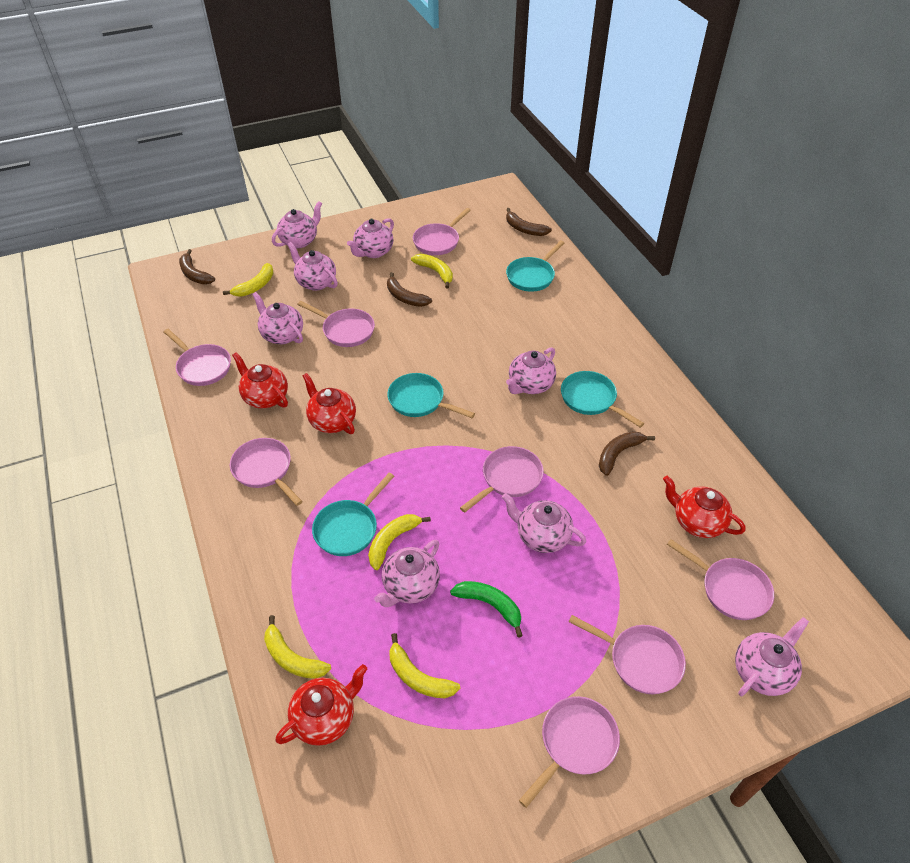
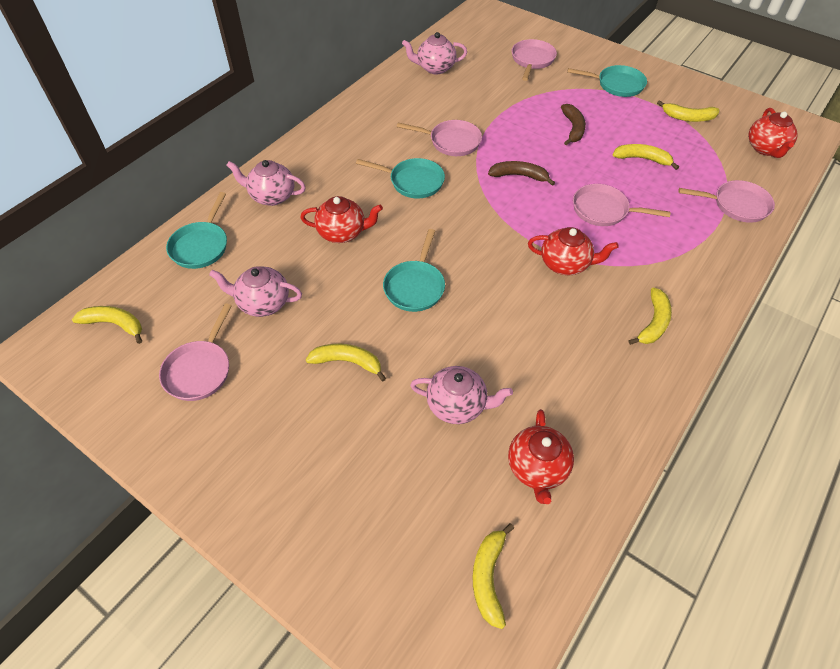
brown banana: 4 -> 2
green banana: 1 -> 0
pink pan: 8 -> 5
pink teapot: 8 -> 4
yellow banana: 5 -> 6

